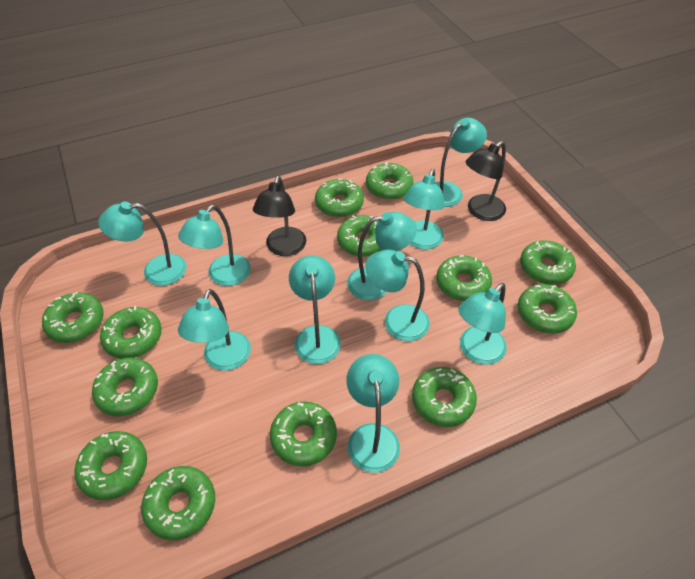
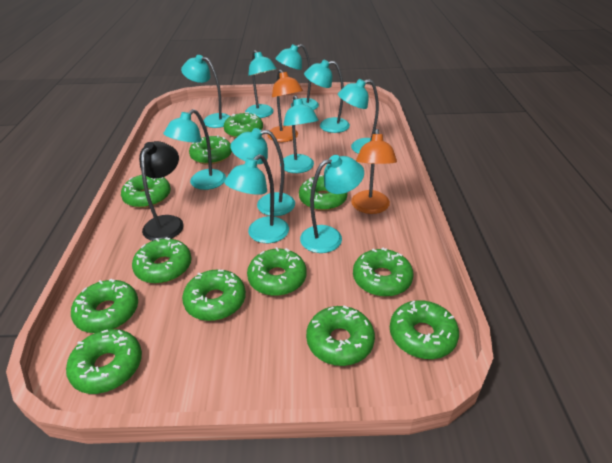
black lamp: 2 -> 1
green donut: 13 -> 12
orange lamp: 0 -> 2

